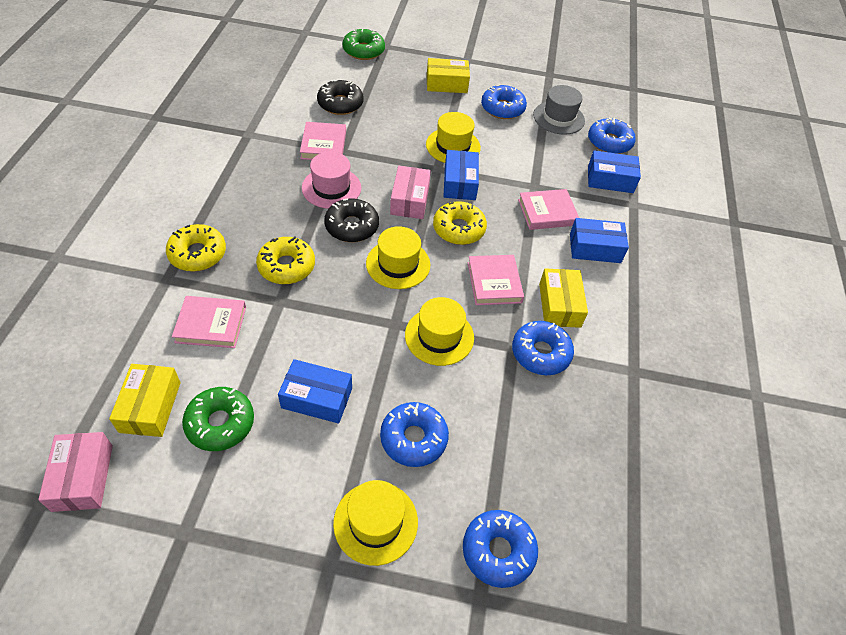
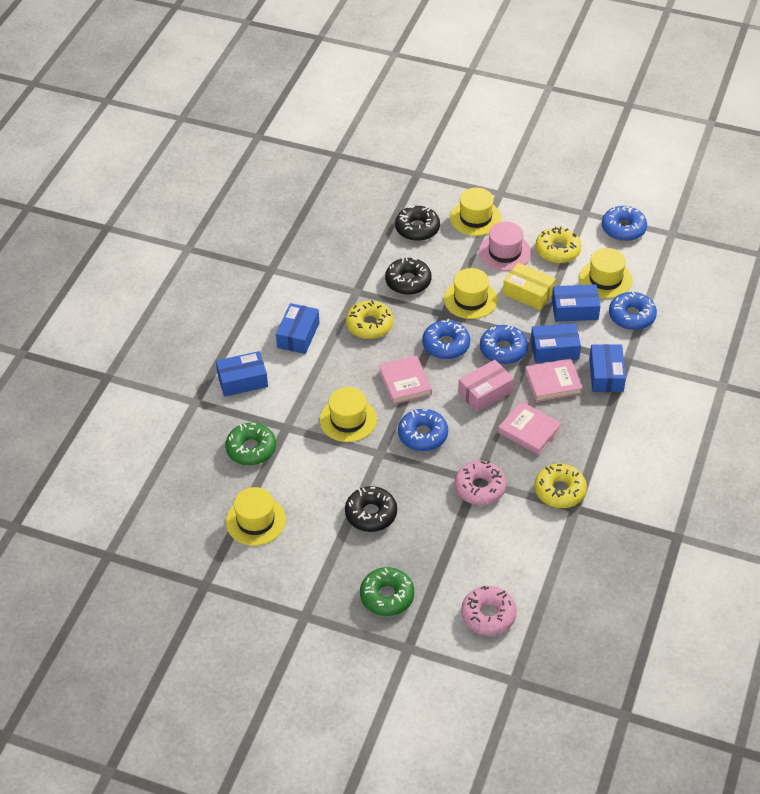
black donut: 2 -> 3
blue box: 4 -> 5
grey hat: 1 -> 0
pink book: 4 -> 3
pink box: 2 -> 1
pink donut: 0 -> 2
yellow box: 3 -> 1
yellow hat: 4 -> 5

